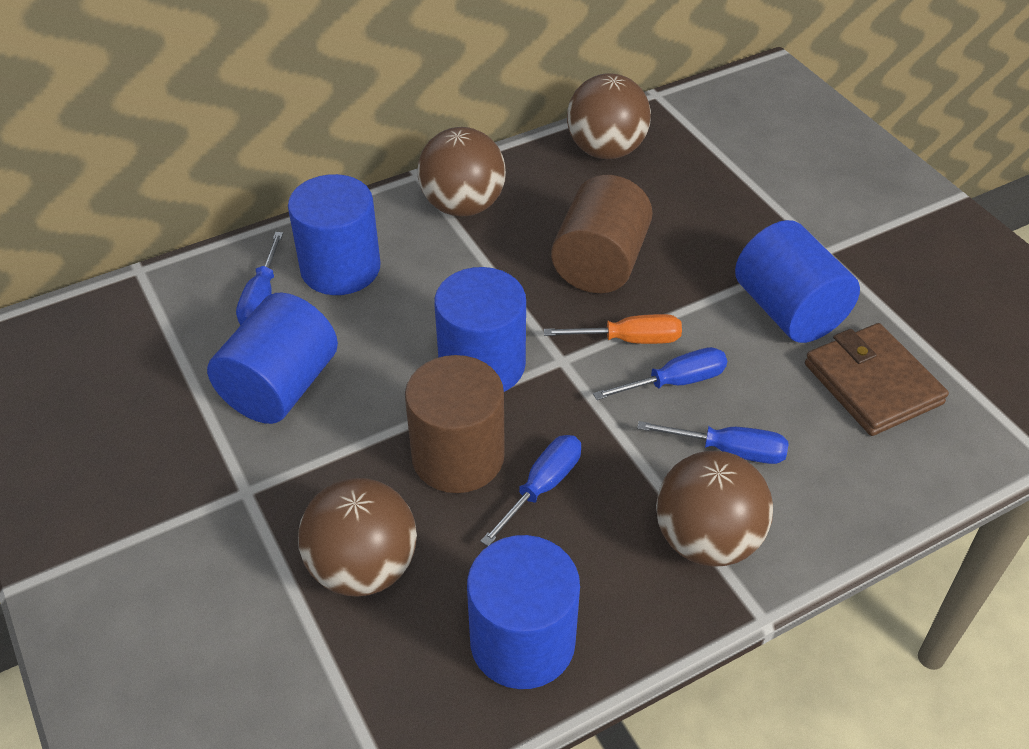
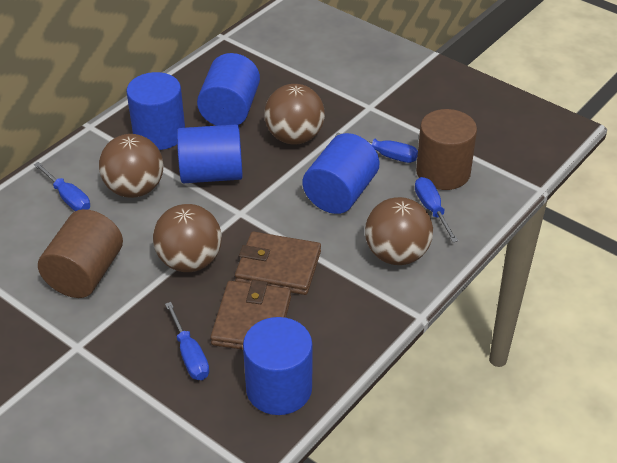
brown wallet: 1 -> 2
orange screwdriver: 1 -> 0

